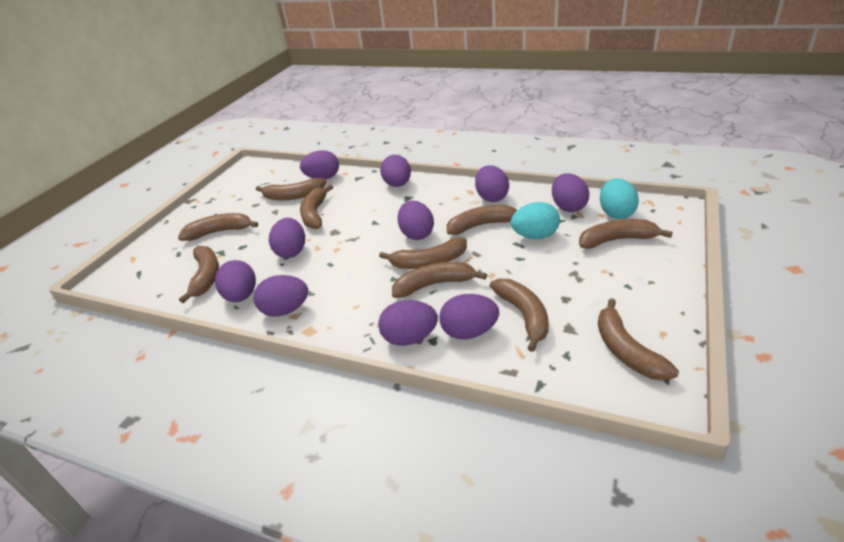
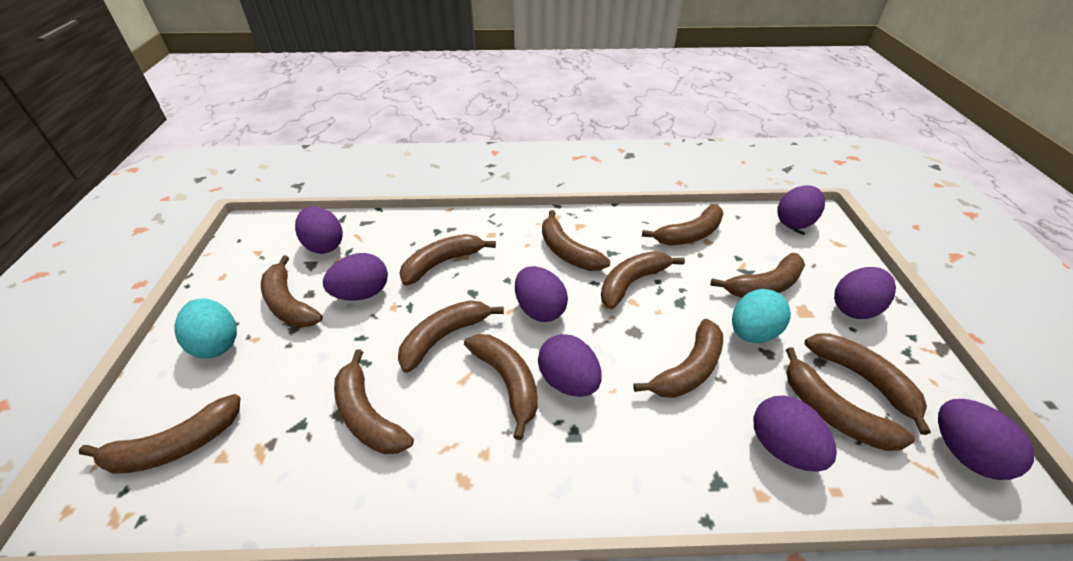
brown banana: 10 -> 13
purple egg: 10 -> 8

